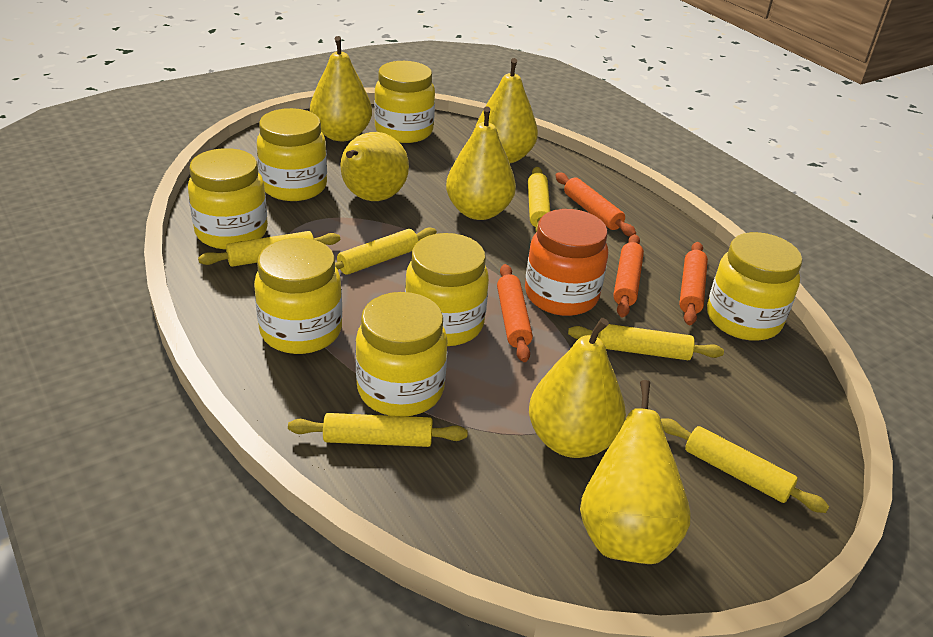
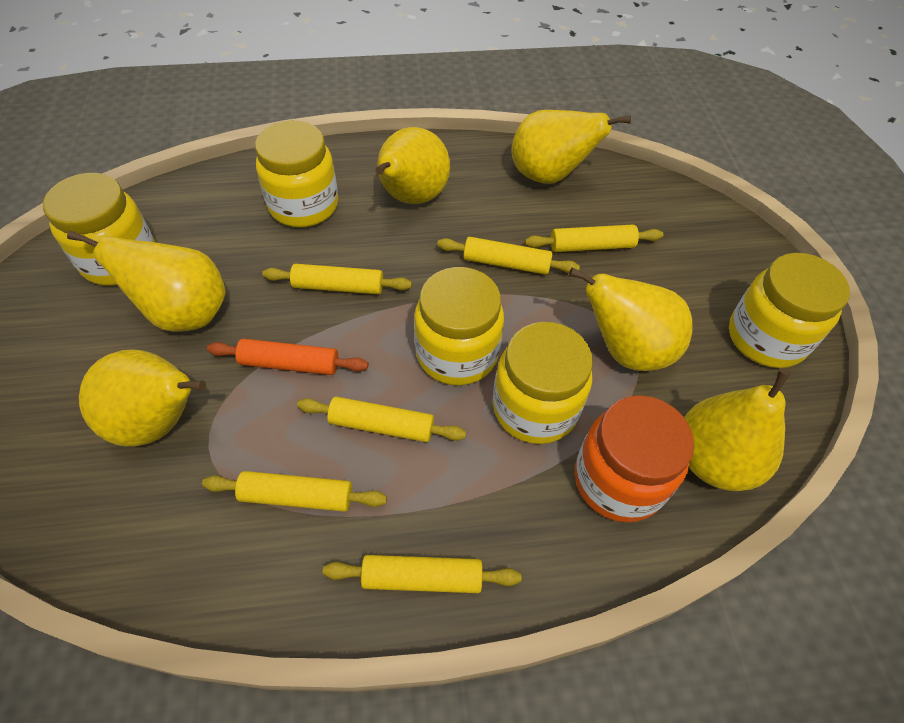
orange rolling pin: 4 -> 1
yellow jar: 7 -> 5

